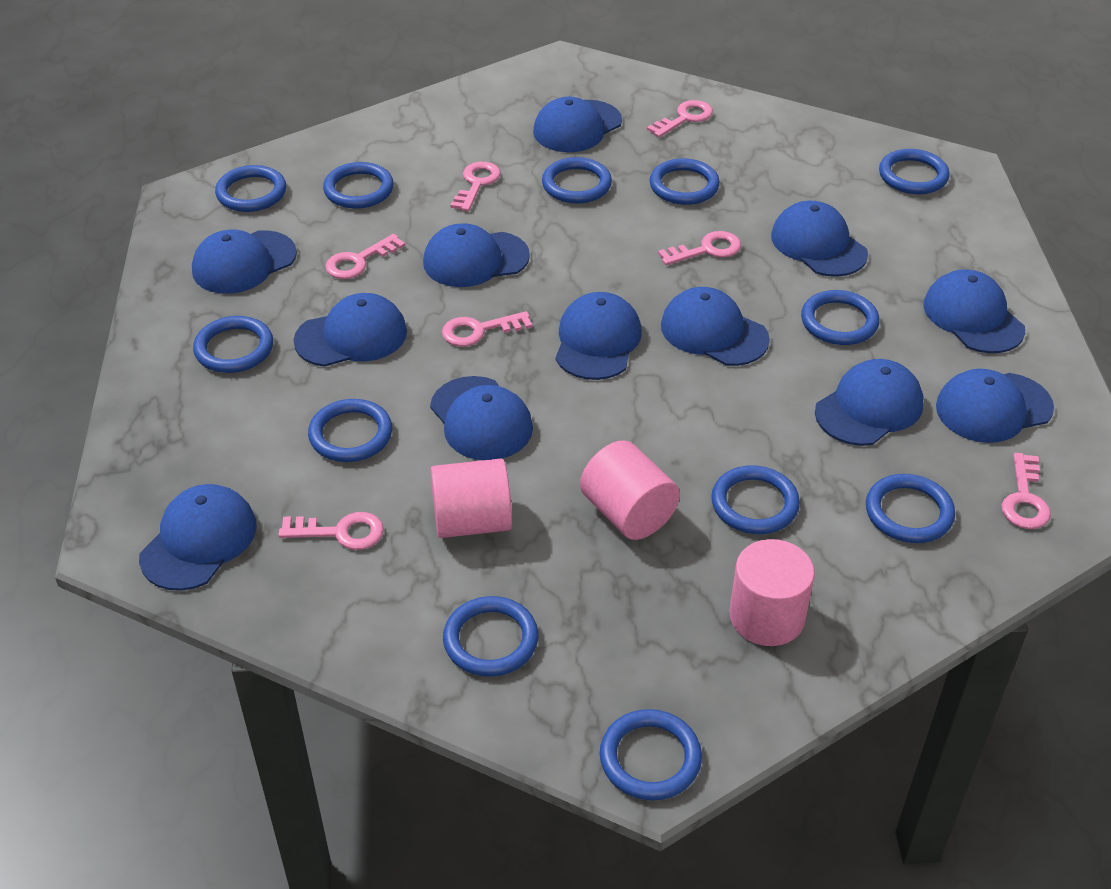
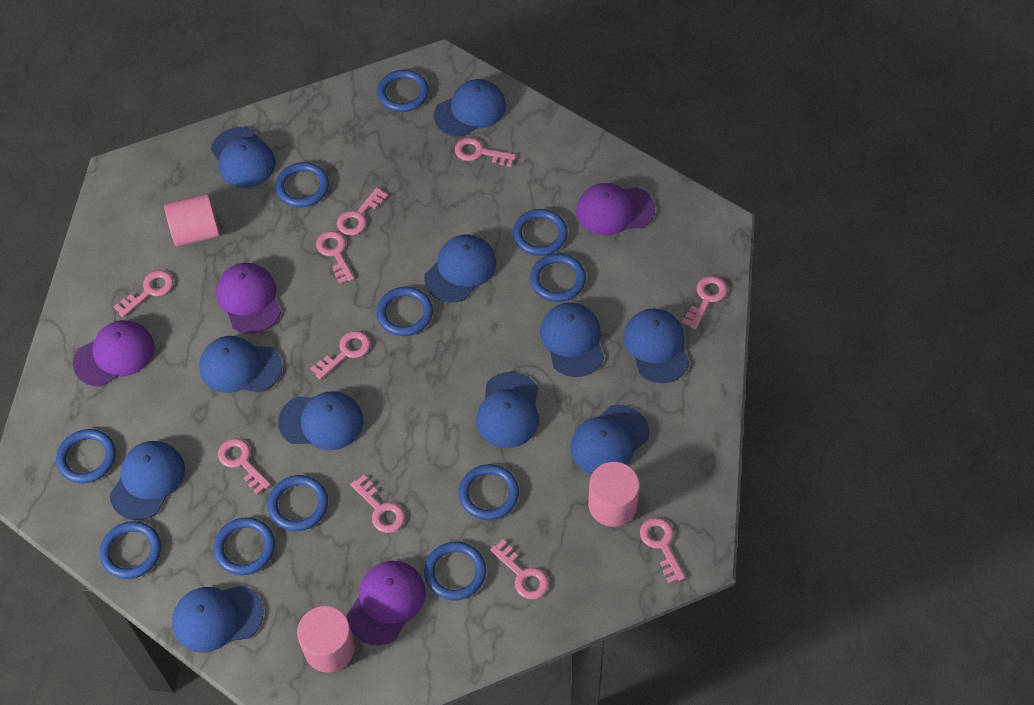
blue cap: 12 -> 11
blue ring: 12 -> 11
pink key: 7 -> 10
purple cap: 0 -> 4

